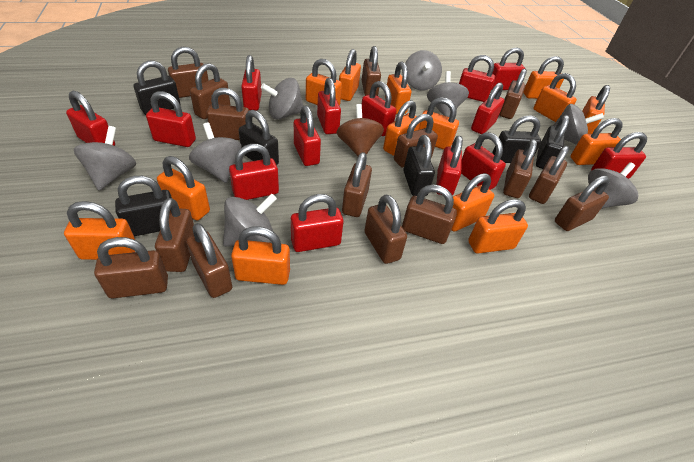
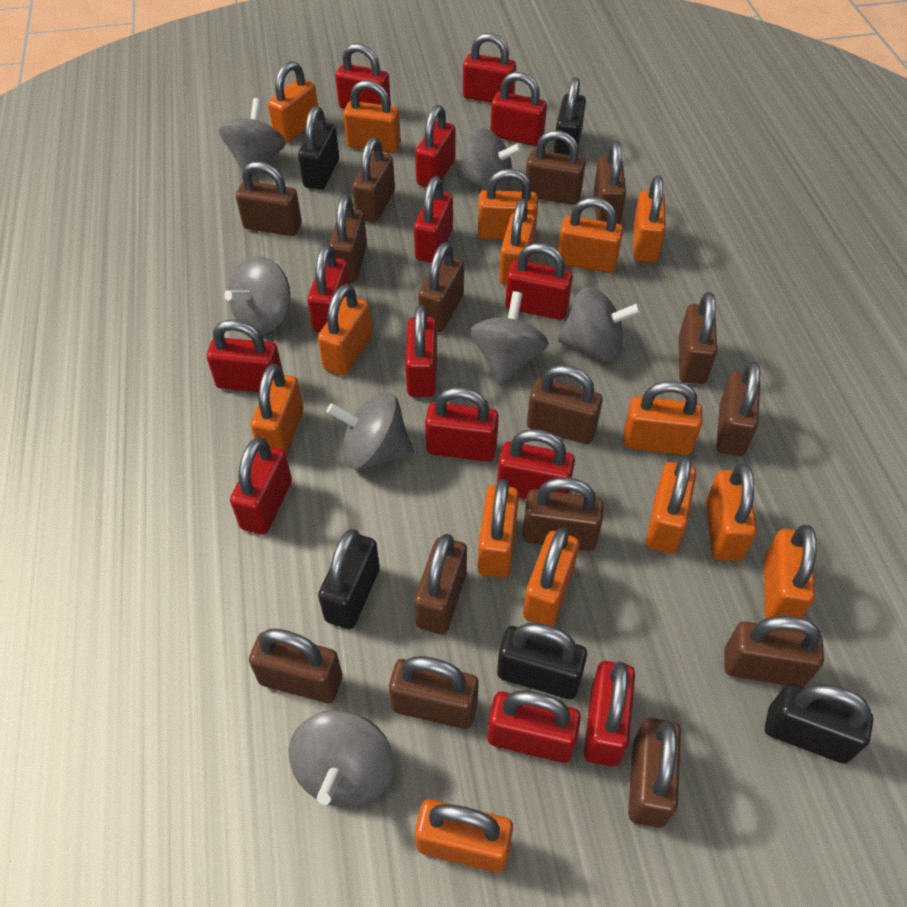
black padlock: 6 -> 5
brown spinning top: 1 -> 0
grey spinning top: 8 -> 7
orange padlock: 14 -> 15

